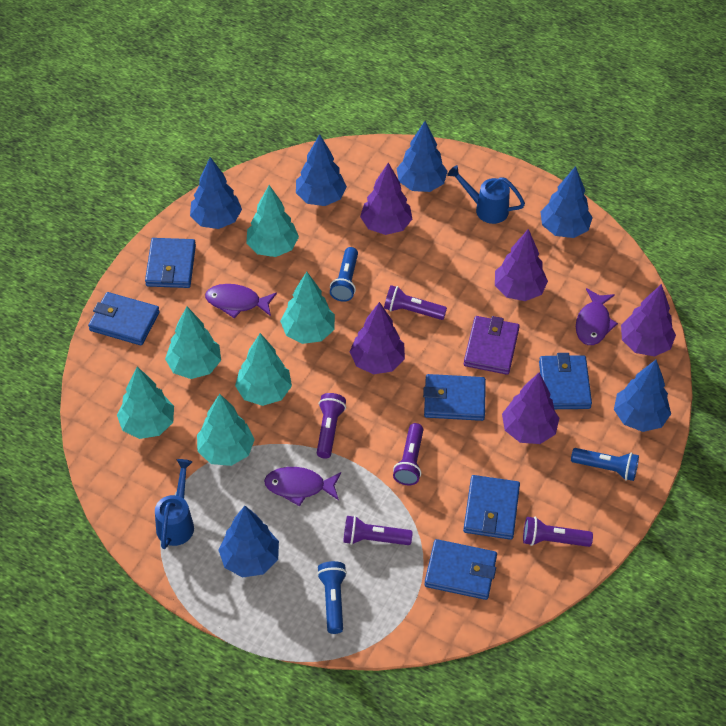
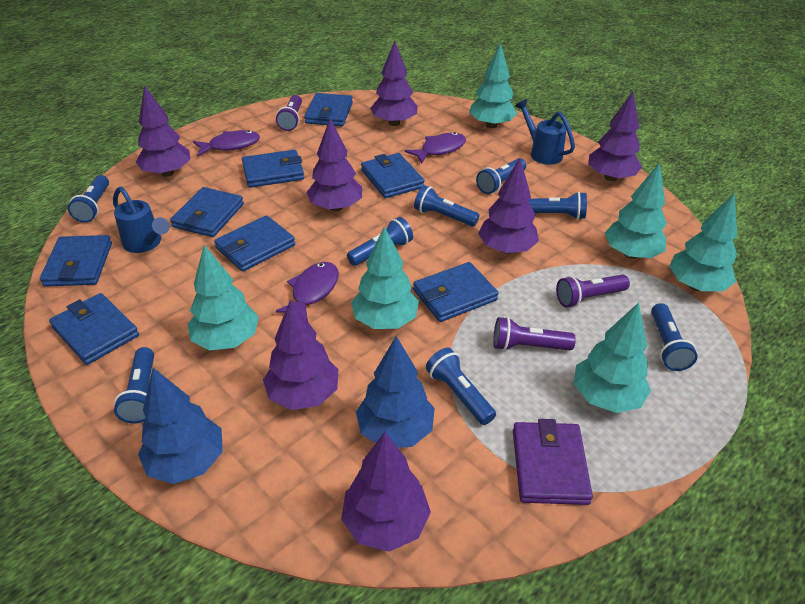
blue flashlight: 3 -> 8
blue tree: 6 -> 2
blue wallet: 6 -> 8
purple flashlight: 5 -> 3
purple tree: 5 -> 7

